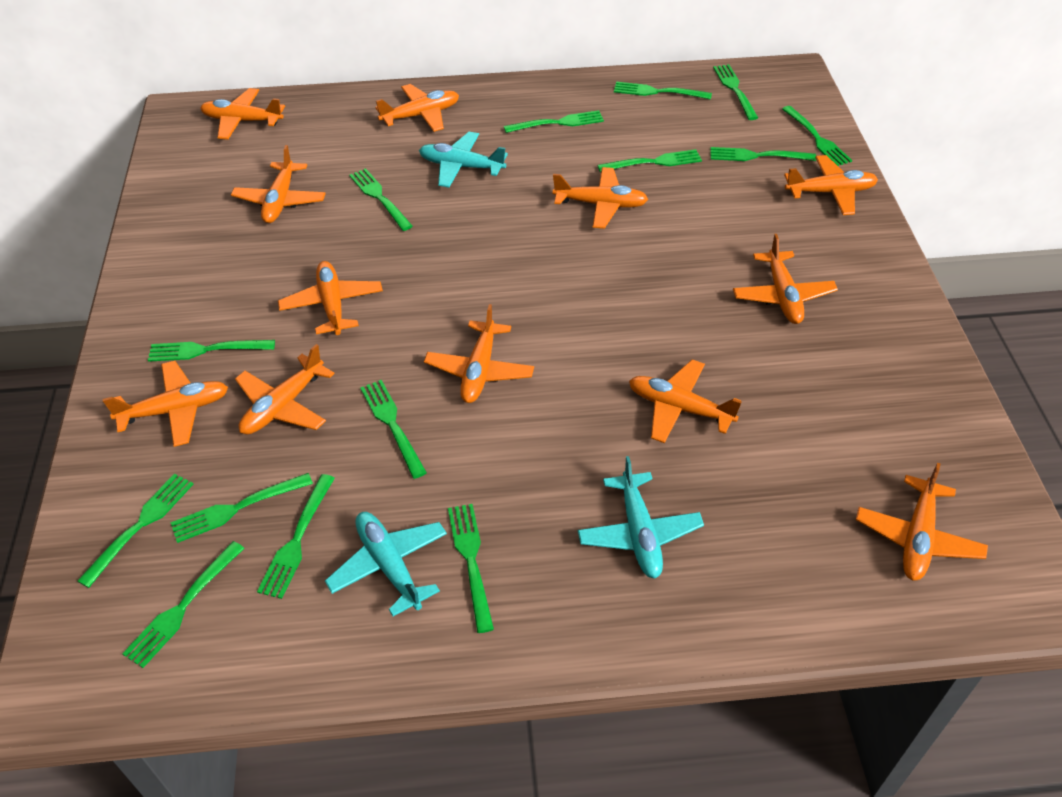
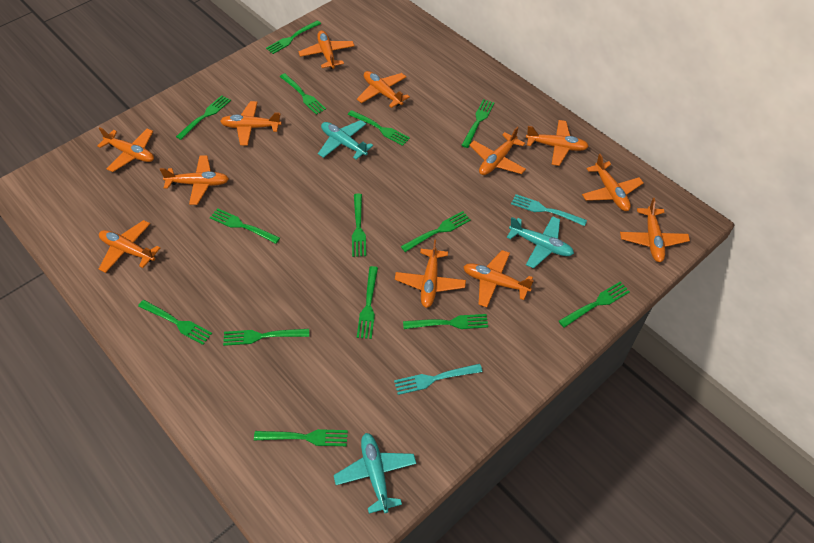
turquoise fork: 0 -> 2

